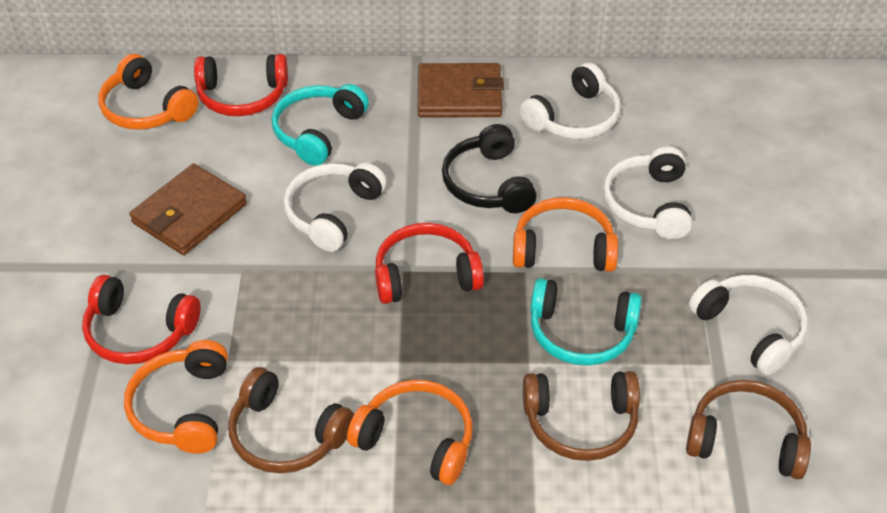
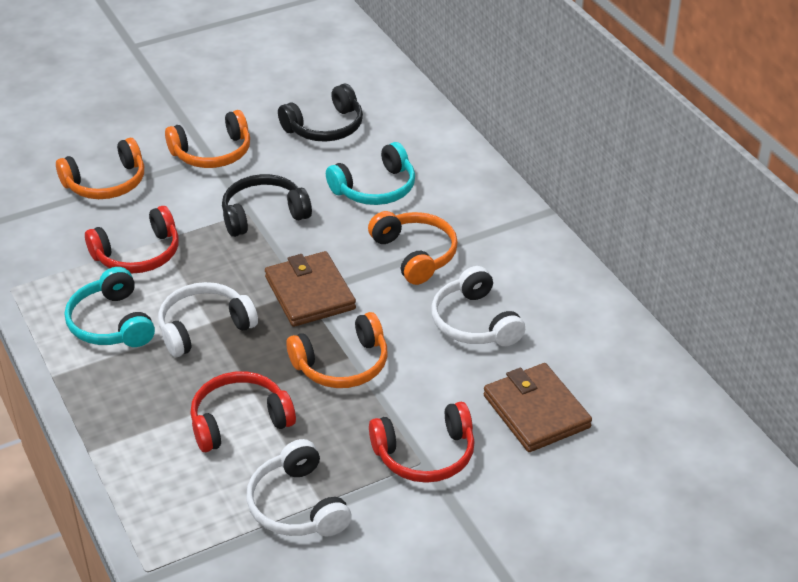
black headphones: 1 -> 2
brown headphones: 3 -> 0
white headphones: 4 -> 3

